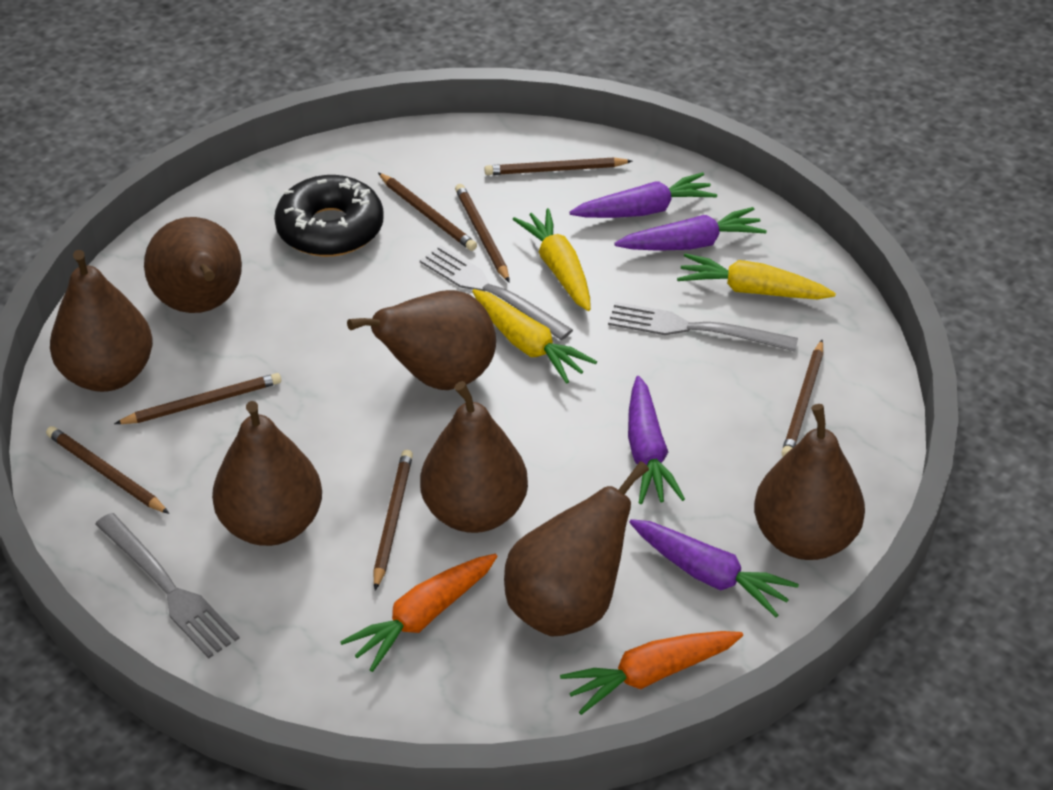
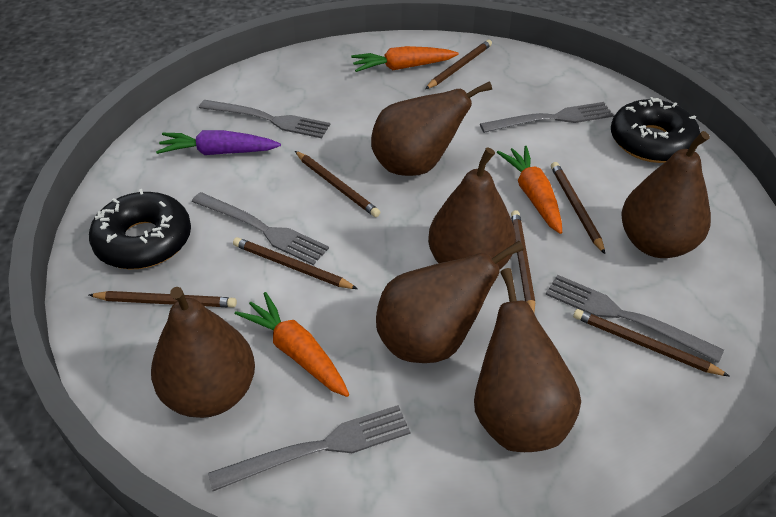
black donut: 1 -> 2
brown pear: 7 -> 6
grey fork: 3 -> 5
orange carrot: 2 -> 3
purple carrot: 4 -> 1
yellow carrot: 3 -> 0

